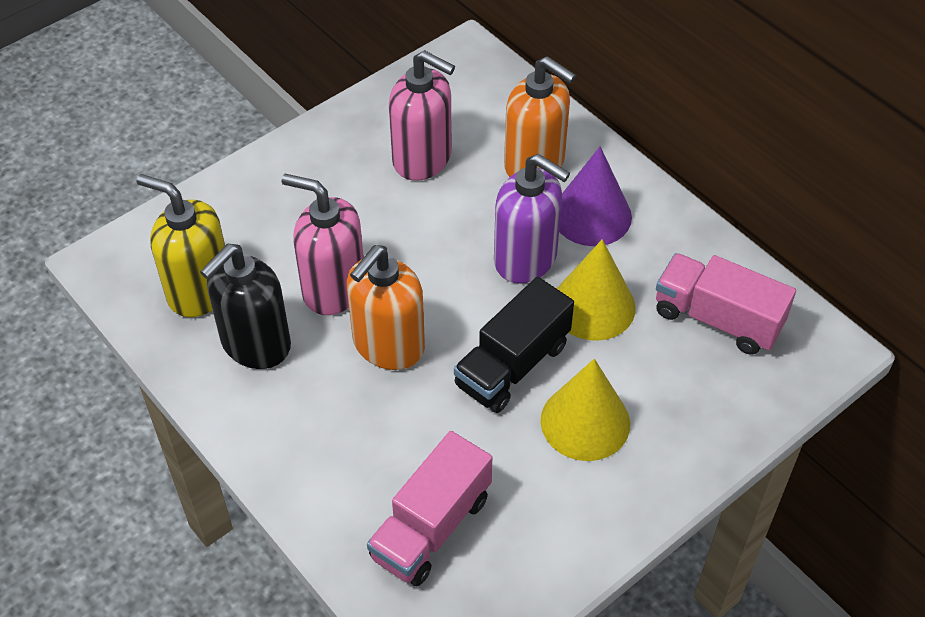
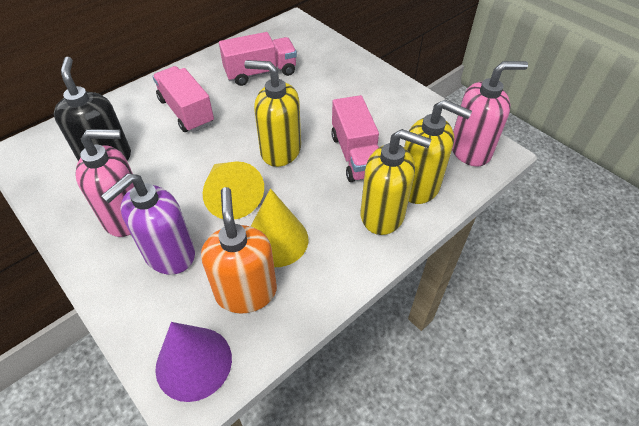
black truck: 1 -> 0
orange soap dispenser: 2 -> 1
pink truck: 2 -> 3
yellow soap dispenser: 1 -> 3

